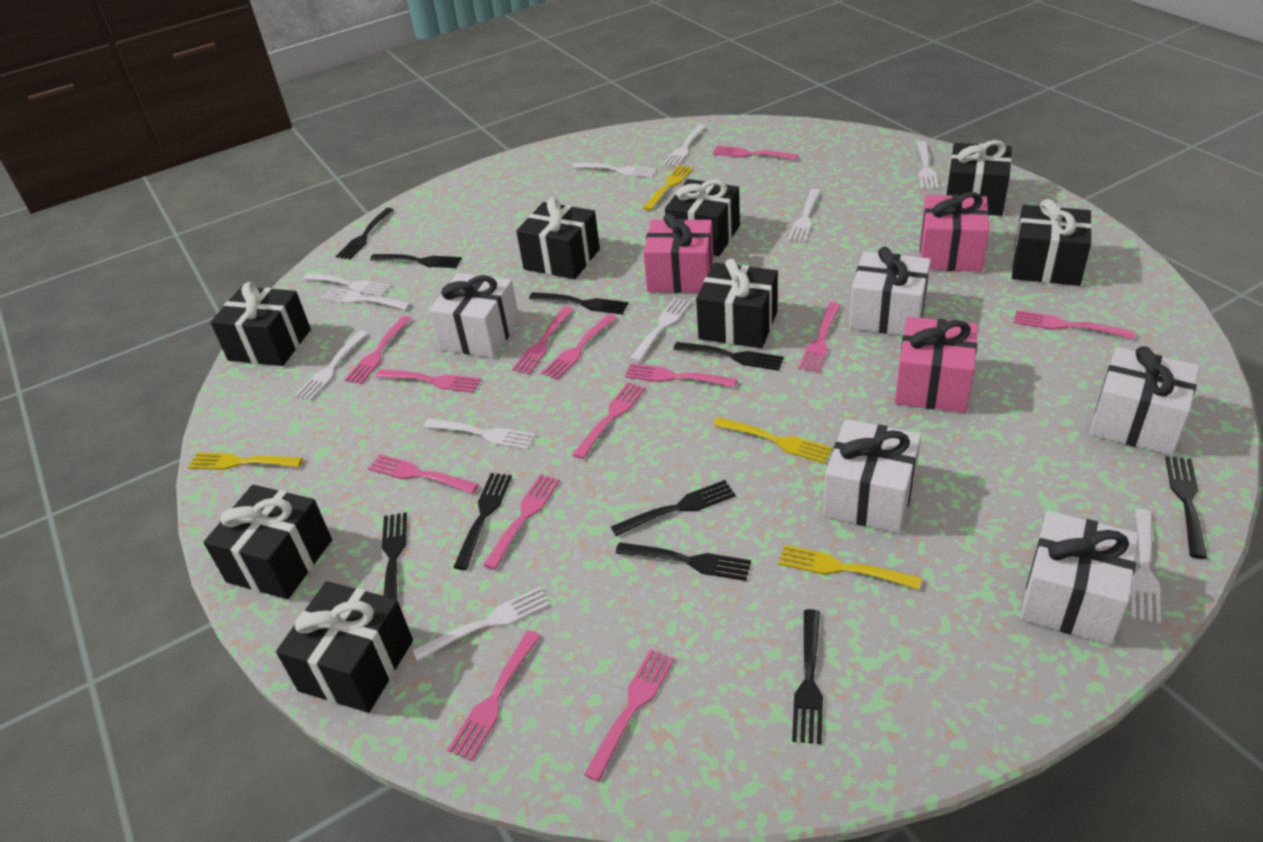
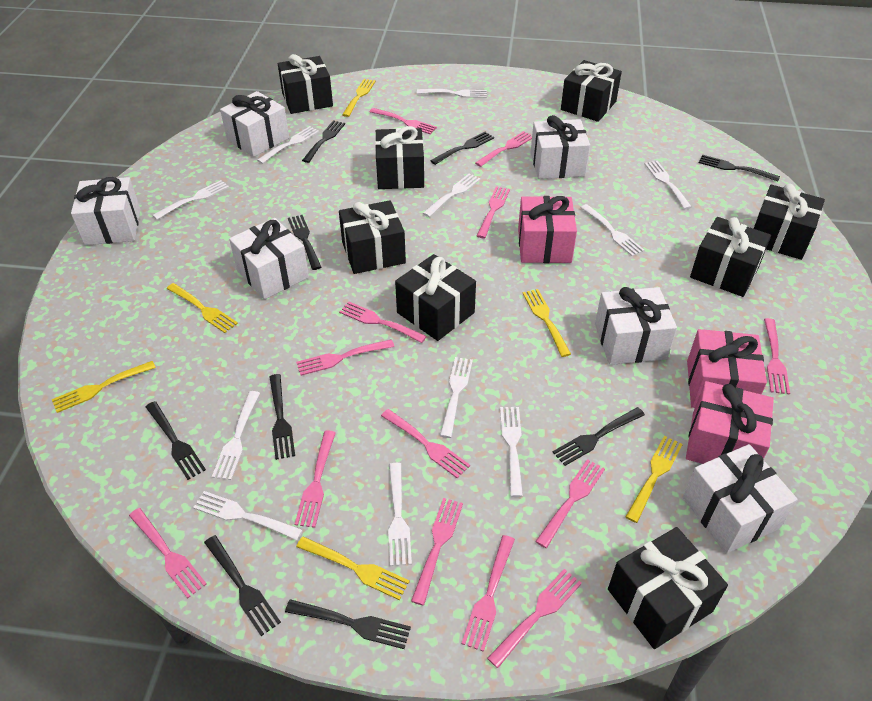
black fork: 10 -> 9
white gift: 5 -> 6
yellow fork: 4 -> 6

